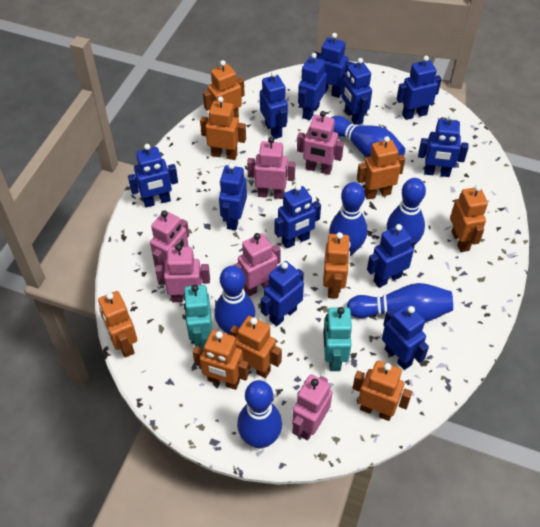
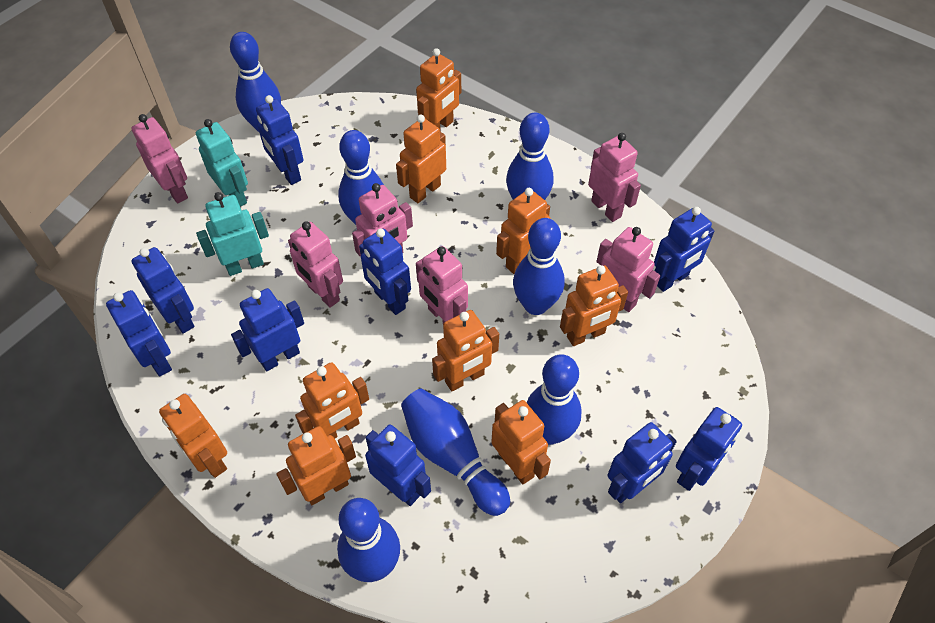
blue bowling pin: 6 -> 7
blue robot: 12 -> 9

